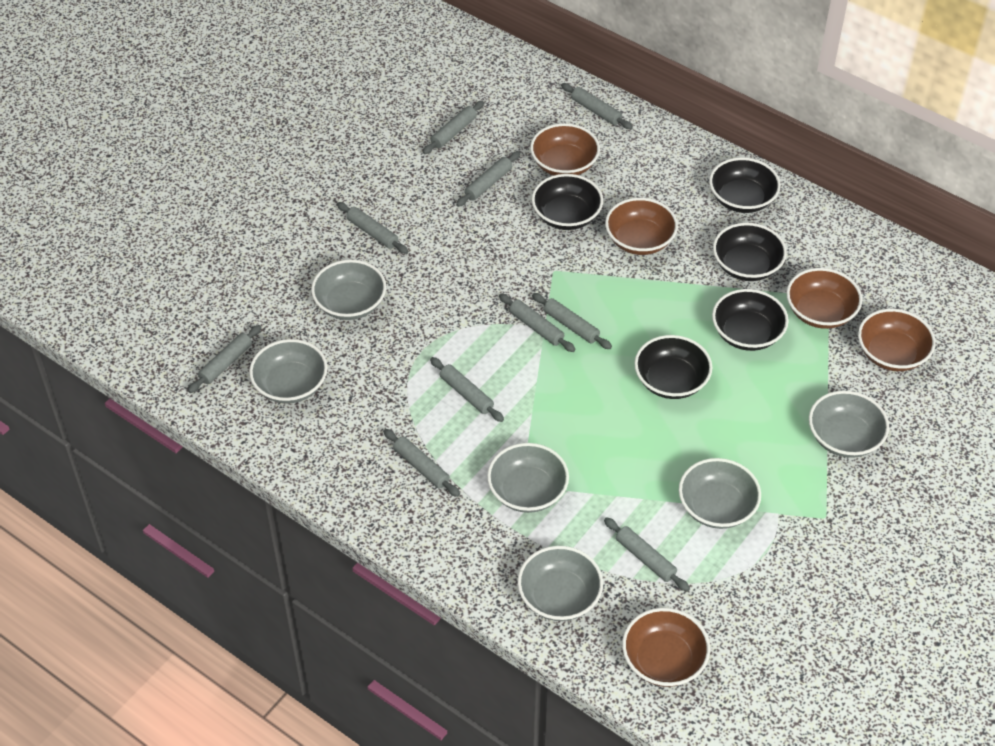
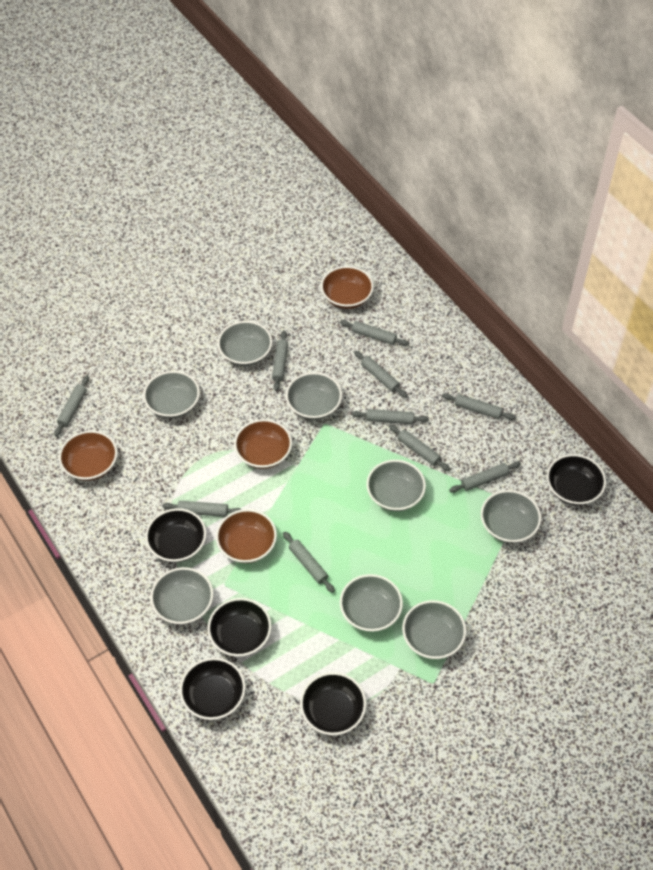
brown bowl: 5 -> 4
grey bowl: 6 -> 8

